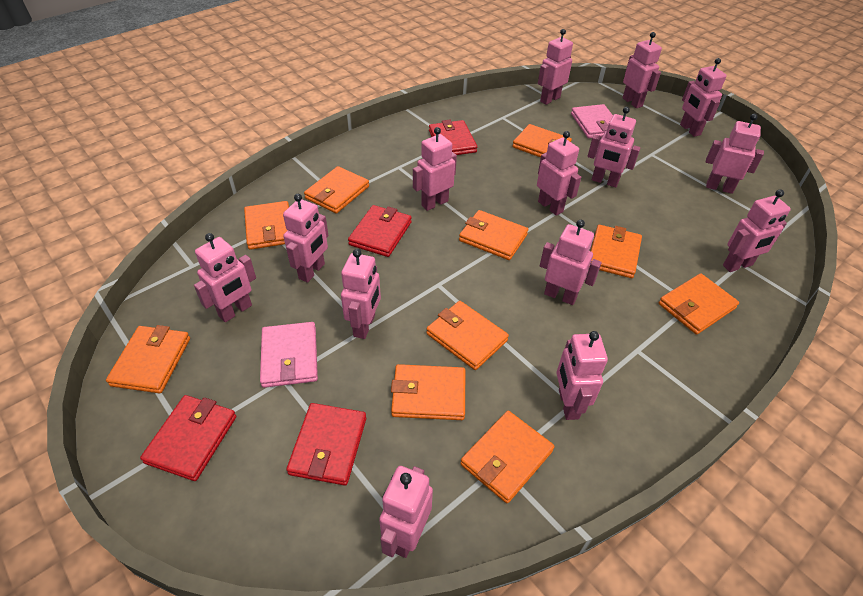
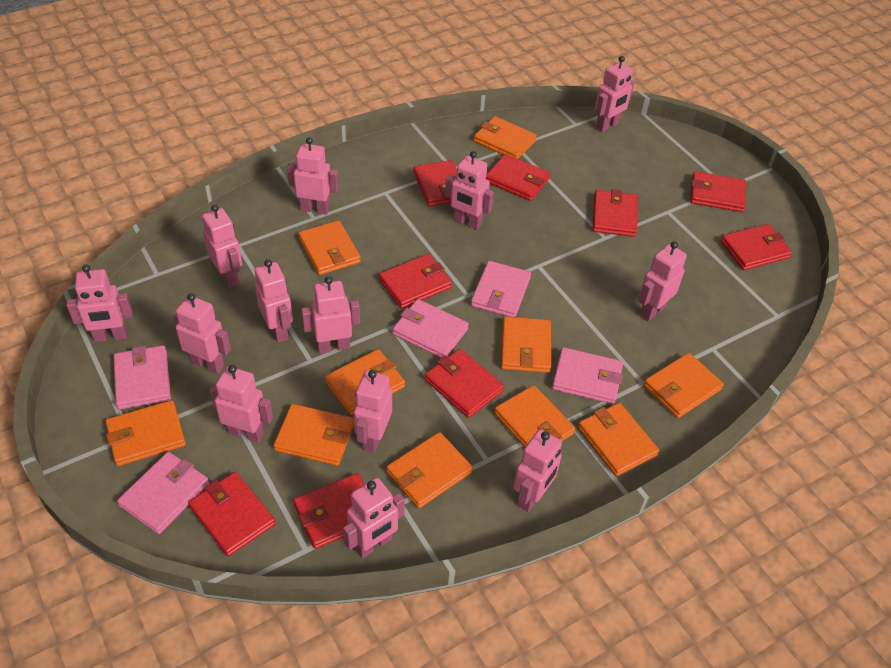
pink robot: 14 -> 13
pink wallet: 2 -> 5
red wallet: 4 -> 9

